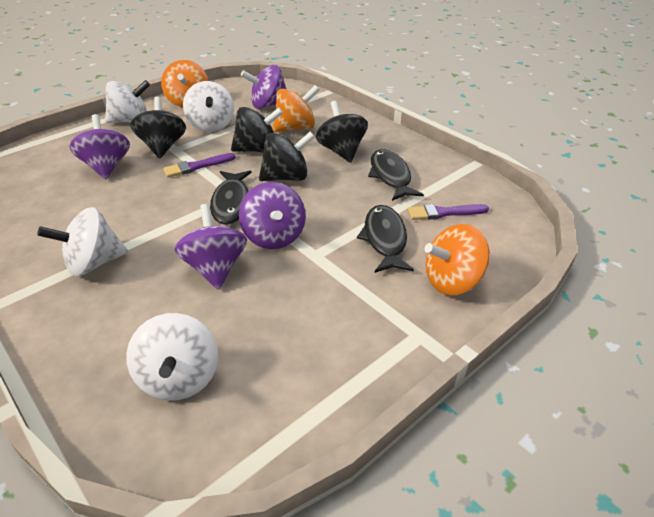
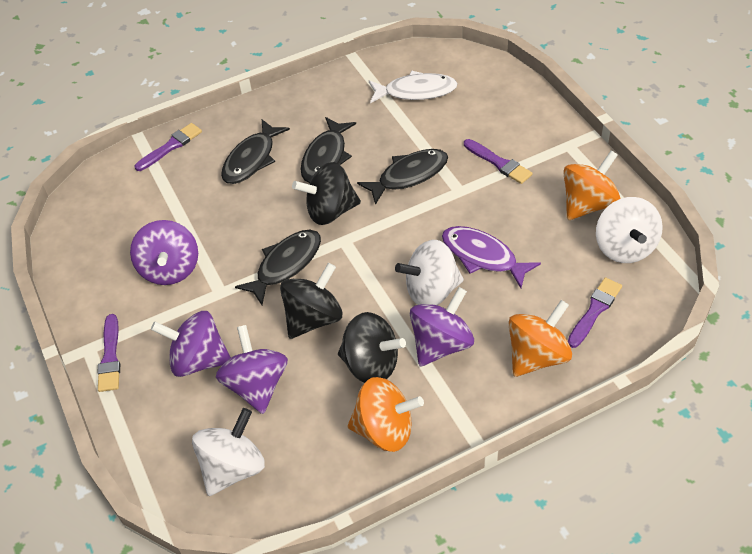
black fish: 3 -> 4
black spinning top: 4 -> 3
purple brush: 2 -> 4
purple fish: 0 -> 1
white fish: 0 -> 1
white spinning top: 4 -> 3

